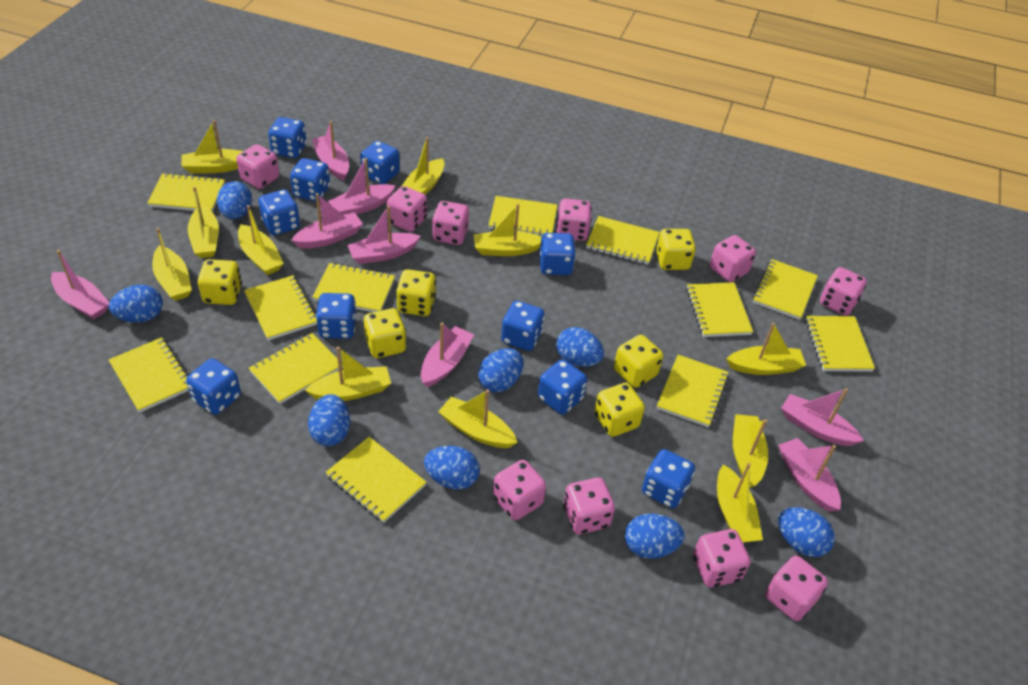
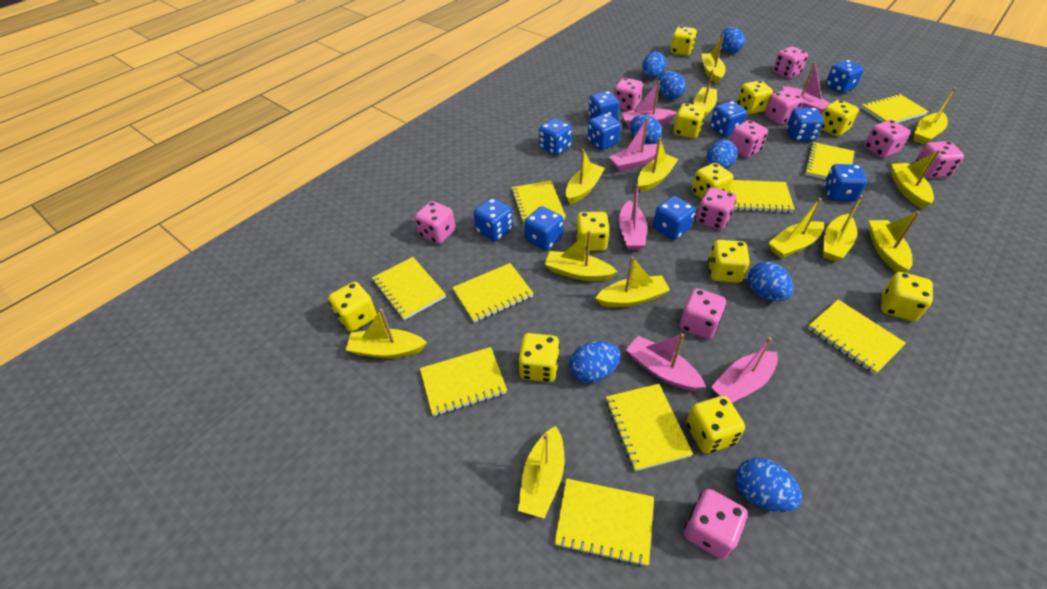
pink boat: 8 -> 6
yellow boat: 11 -> 13
yellow dice: 6 -> 11
yellow notebook: 12 -> 10

